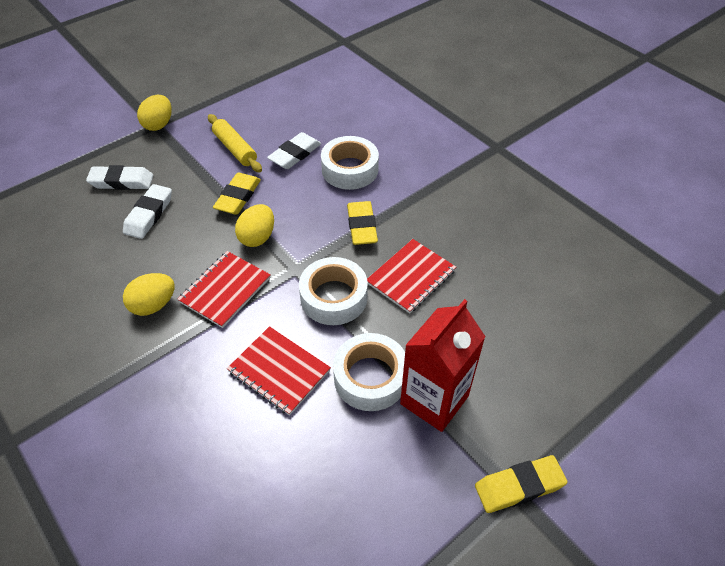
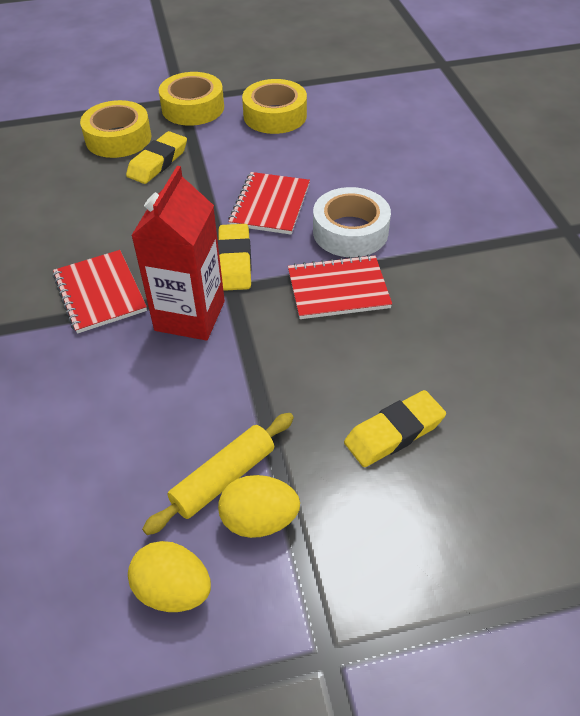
white eraser: 3 -> 0
white tape: 3 -> 1
yellow egg: 3 -> 2
yellow tape: 0 -> 3

